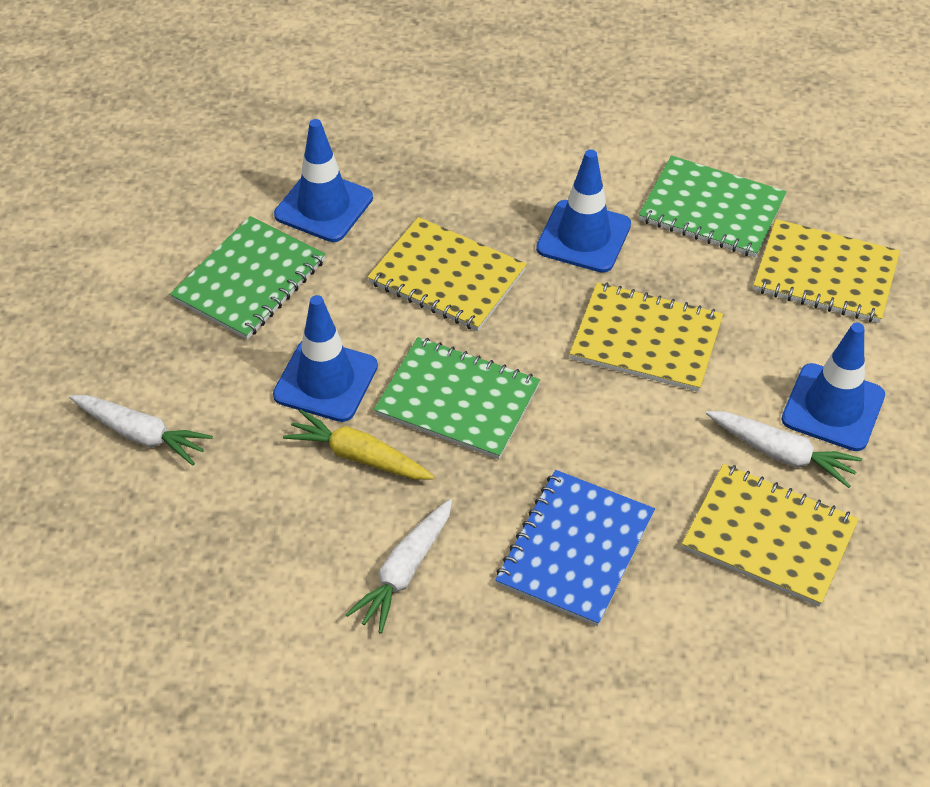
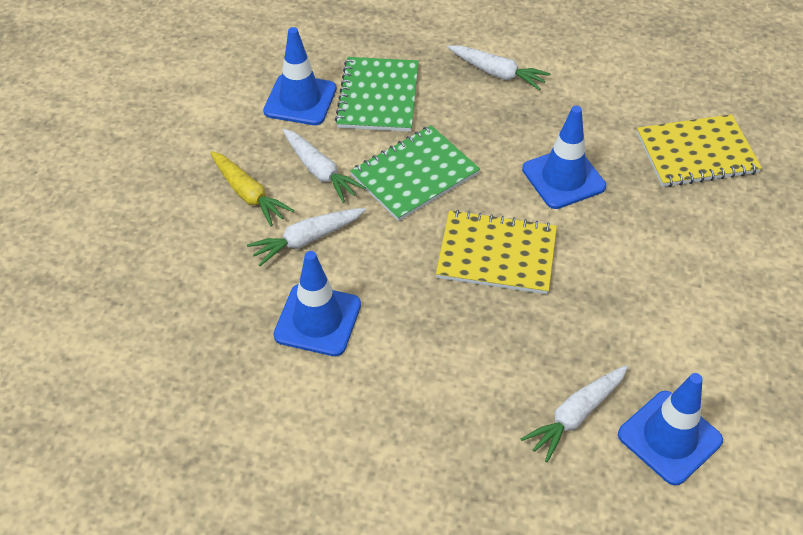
blue notebook: 1 -> 0
green notebook: 3 -> 2
white carrot: 3 -> 4
yellow notebook: 4 -> 2

